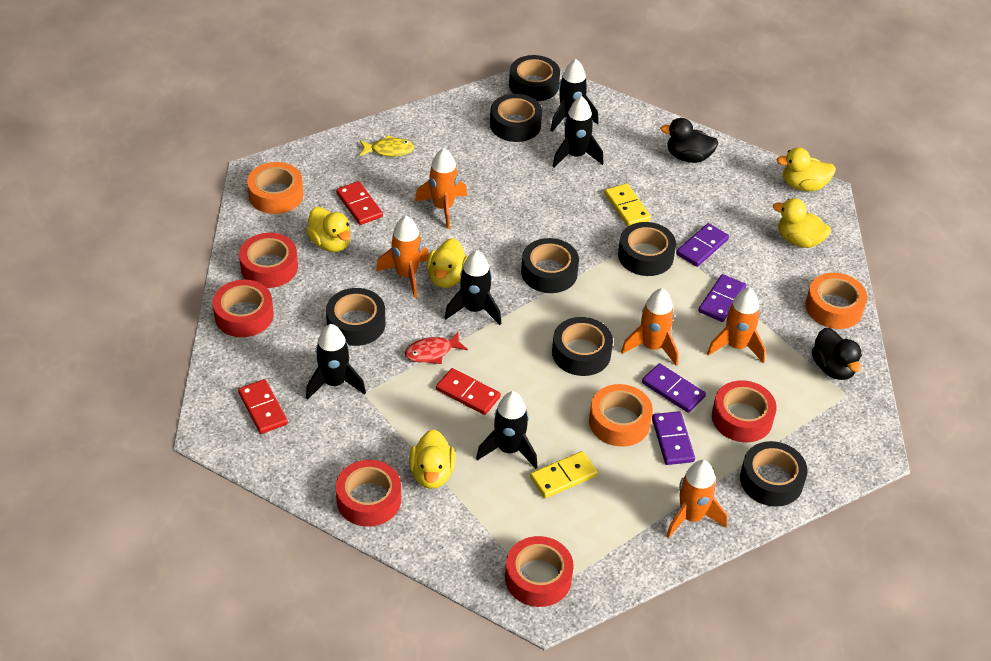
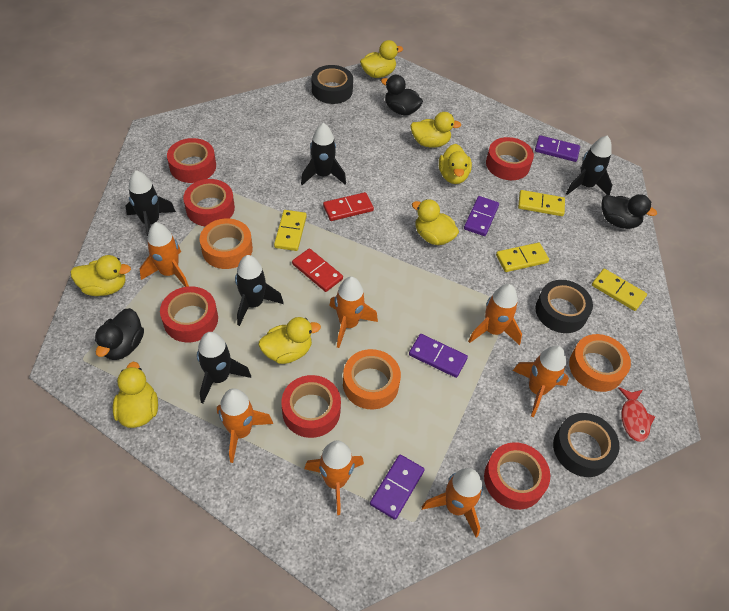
black duck: 2 -> 3
black tape: 7 -> 3
orange rocket: 5 -> 7
red domino: 3 -> 2
red tape: 5 -> 6
yellow domino: 2 -> 4
yellow duck: 5 -> 7
yellow fish: 1 -> 0

